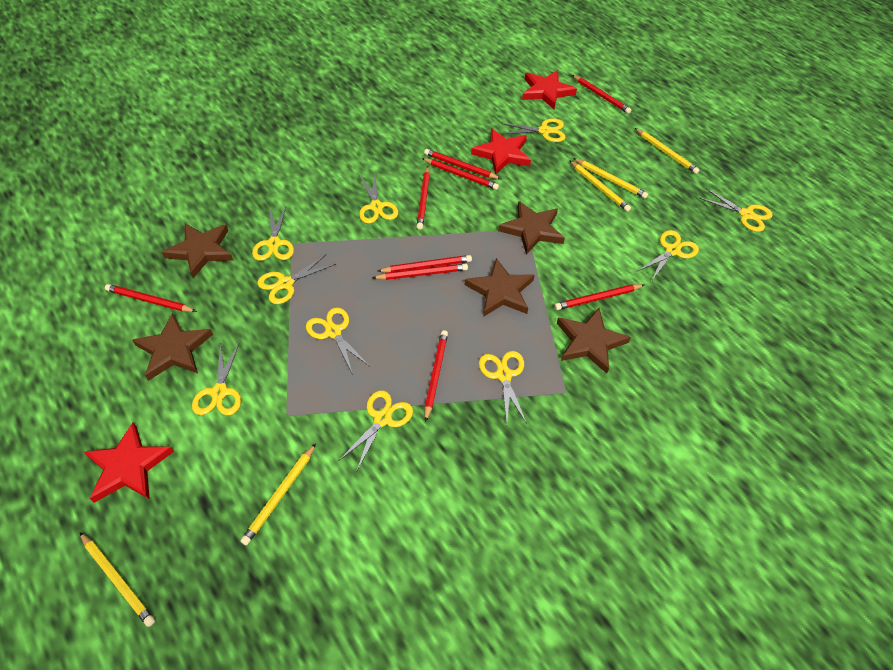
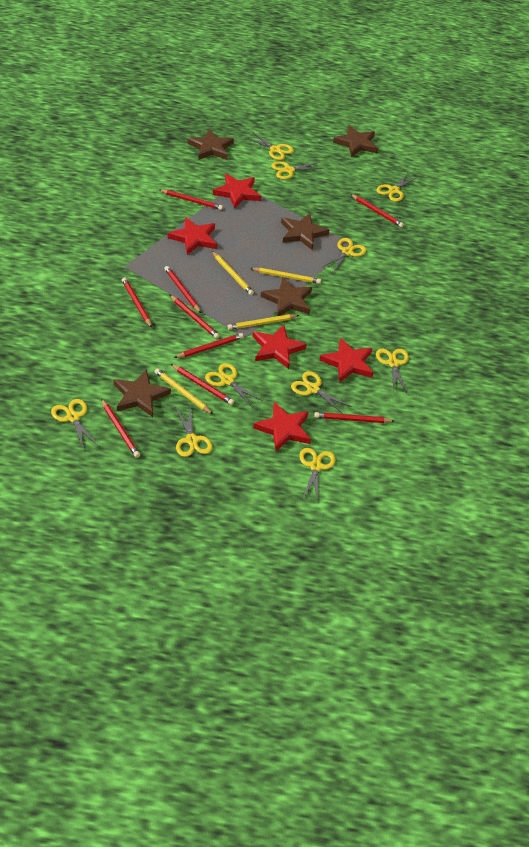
red star: 3 -> 5
yellow pencil: 5 -> 4

